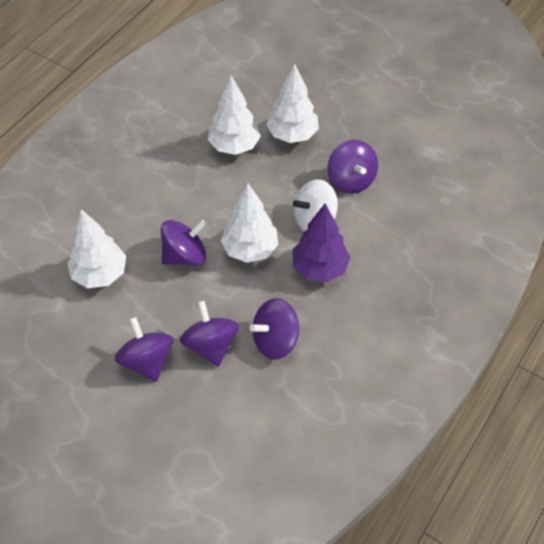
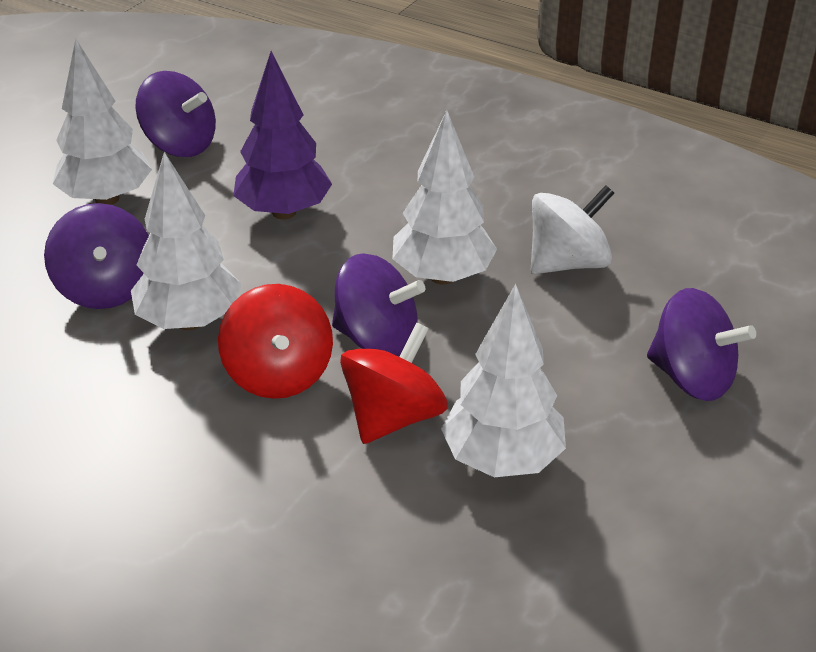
purple spinning top: 5 -> 4
red spinning top: 0 -> 2

